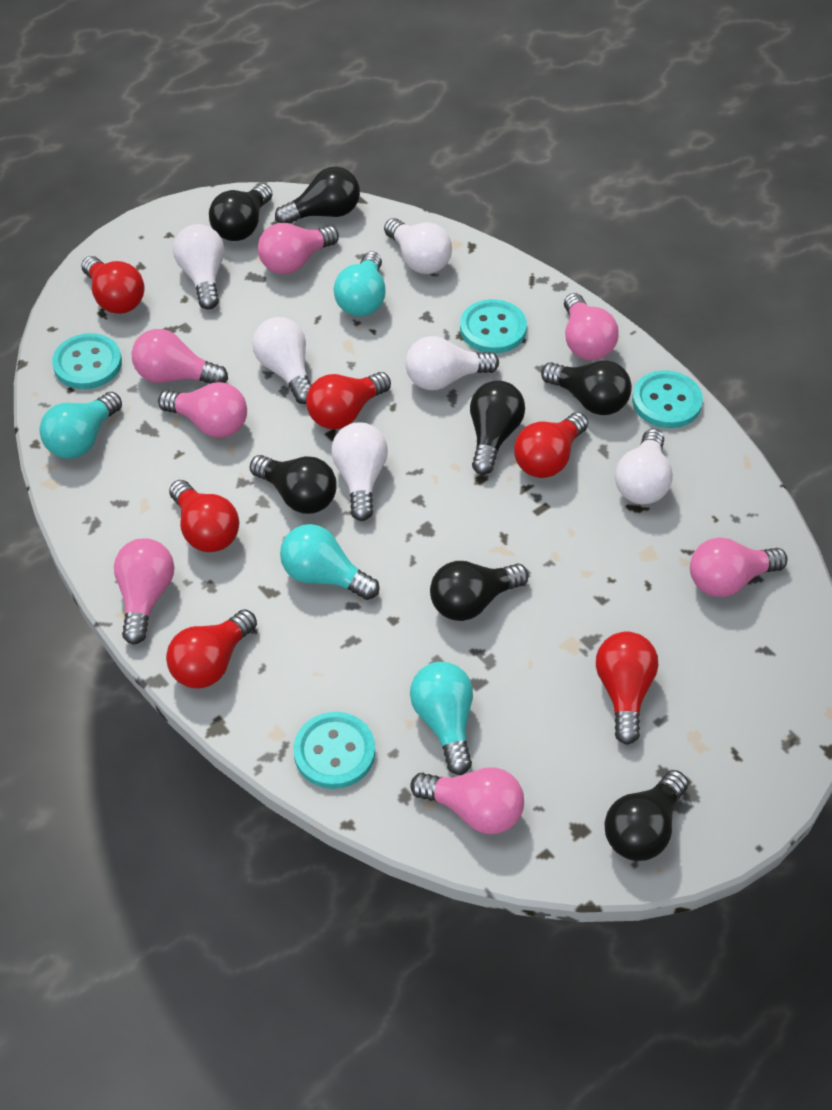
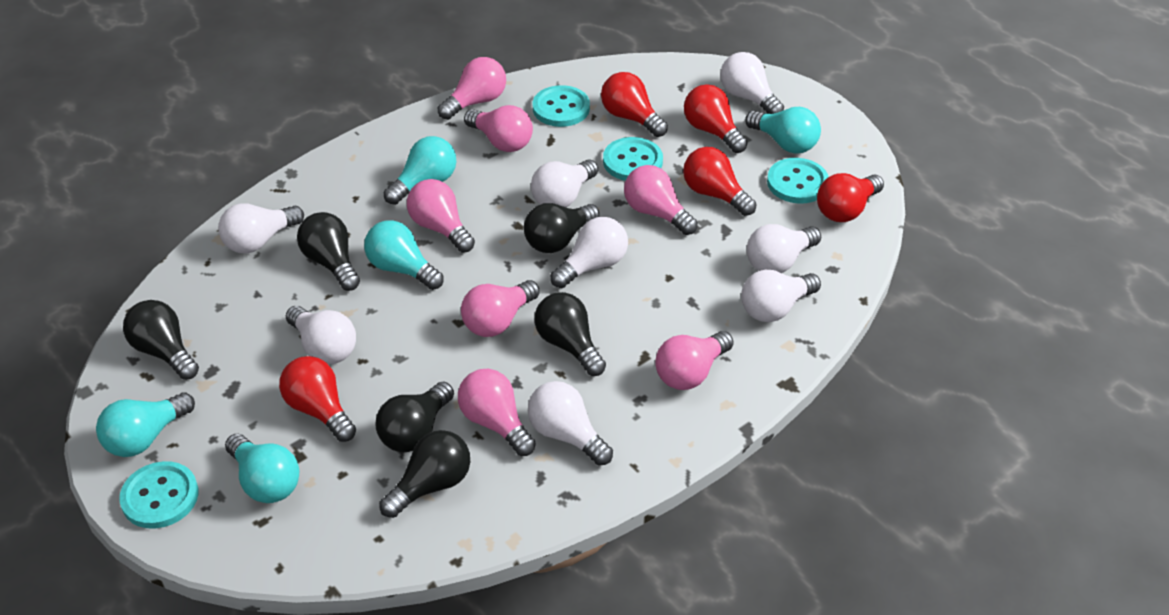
black light bulb: 7 -> 6
red light bulb: 6 -> 5
turquoise light bulb: 4 -> 5
white light bulb: 6 -> 8

